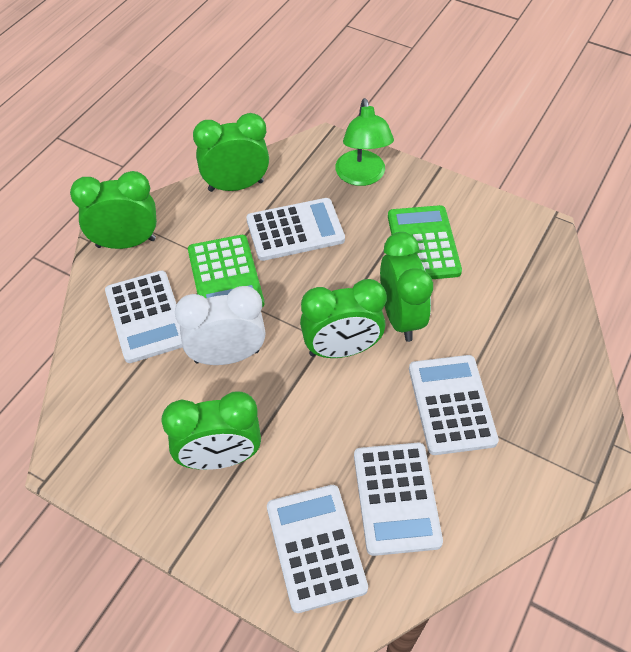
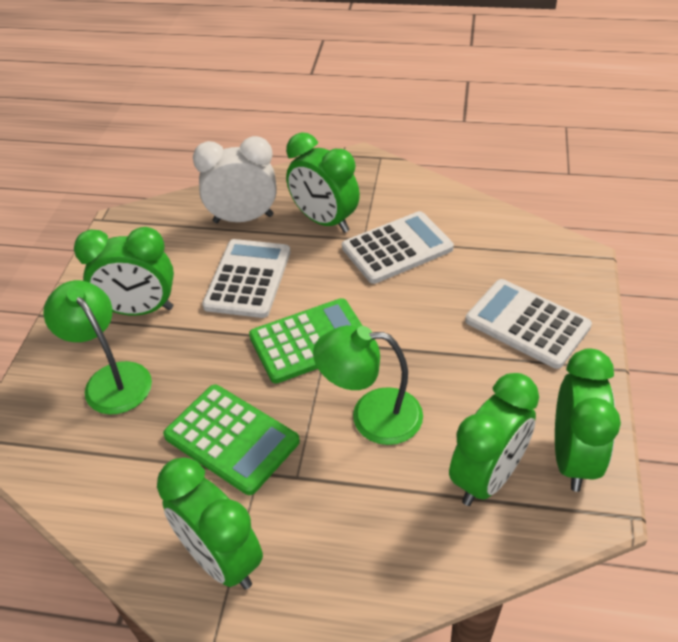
green lamp: 1 -> 2
white calculator: 5 -> 3

